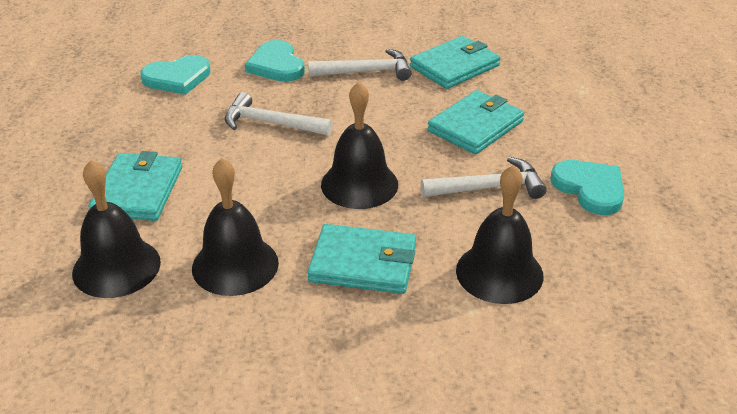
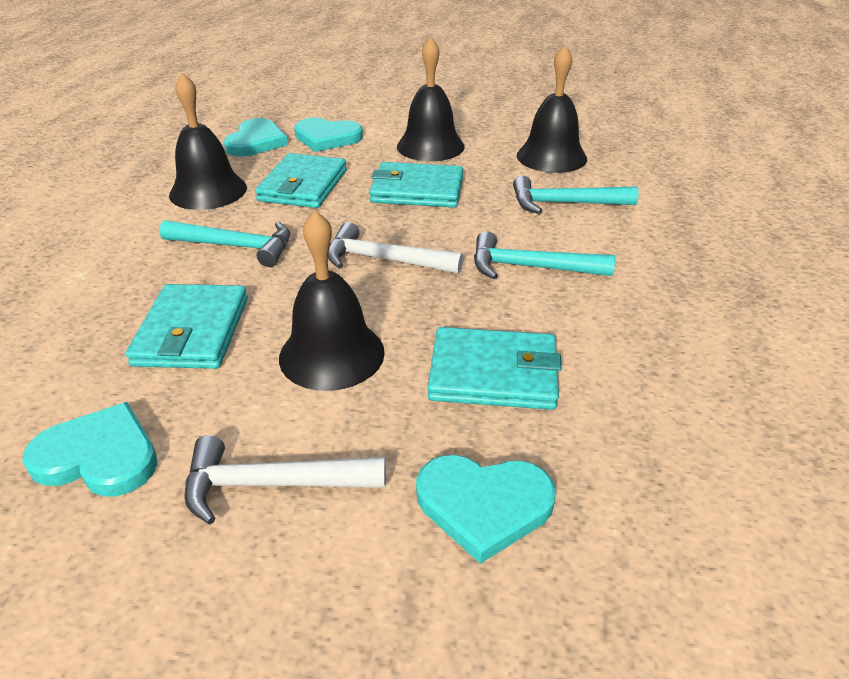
turquoise hammer: 0 -> 3
turquoise heart: 3 -> 4
white hammer: 3 -> 2

